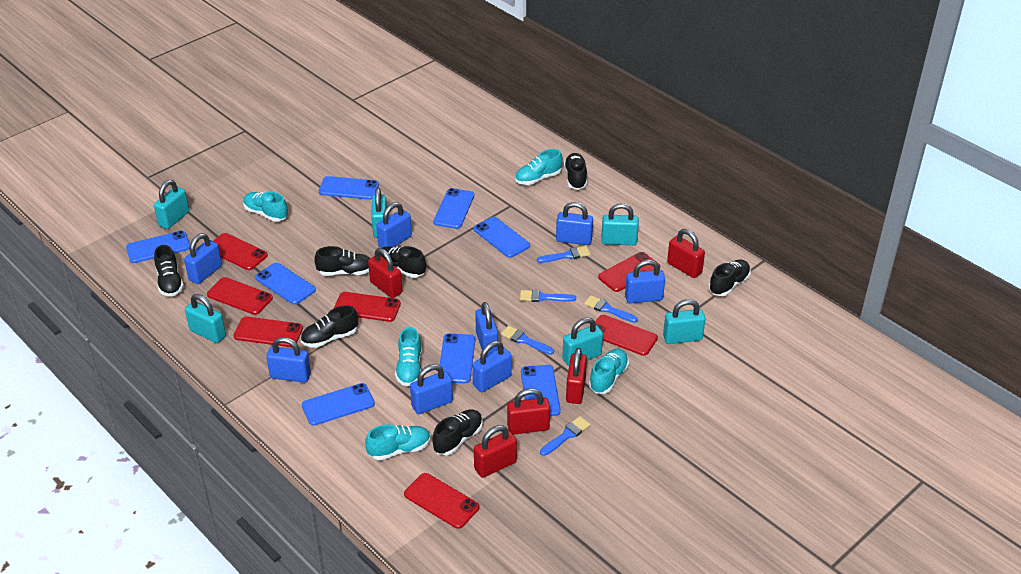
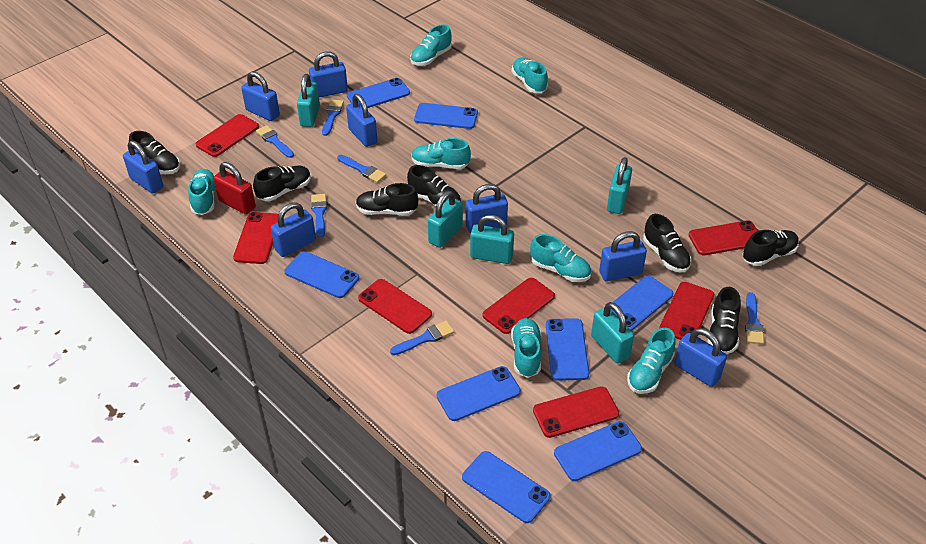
blue brush: 5 -> 6
red padlock: 5 -> 1
turquoise padlock: 6 -> 5
turquoise shoe: 5 -> 7

